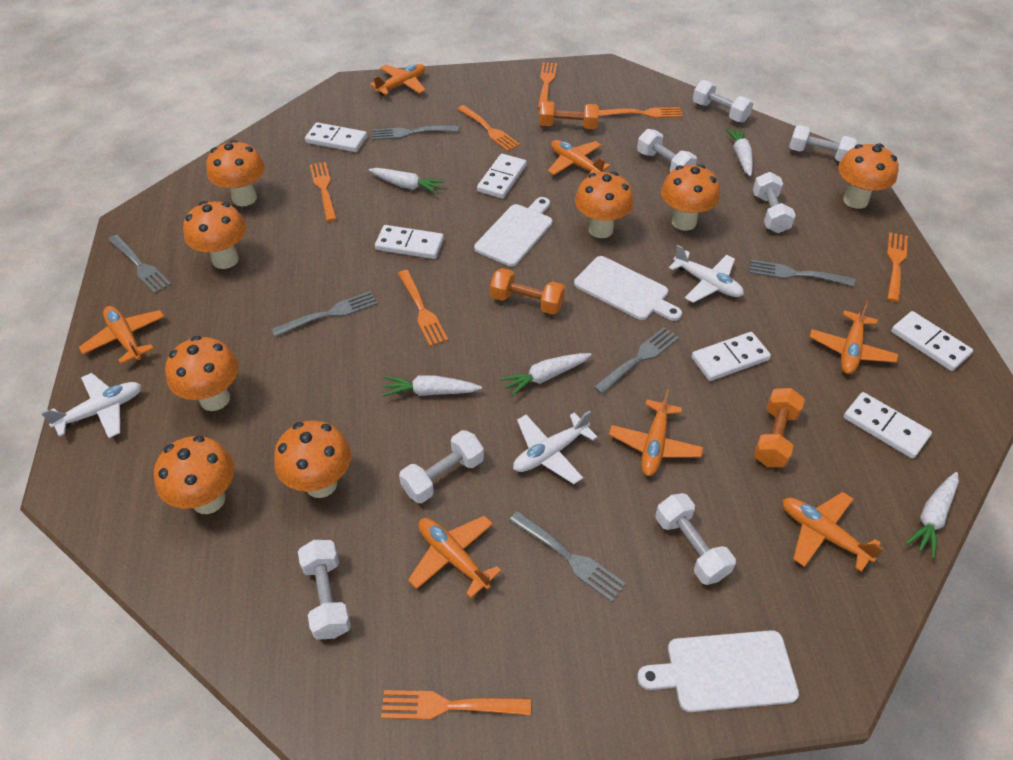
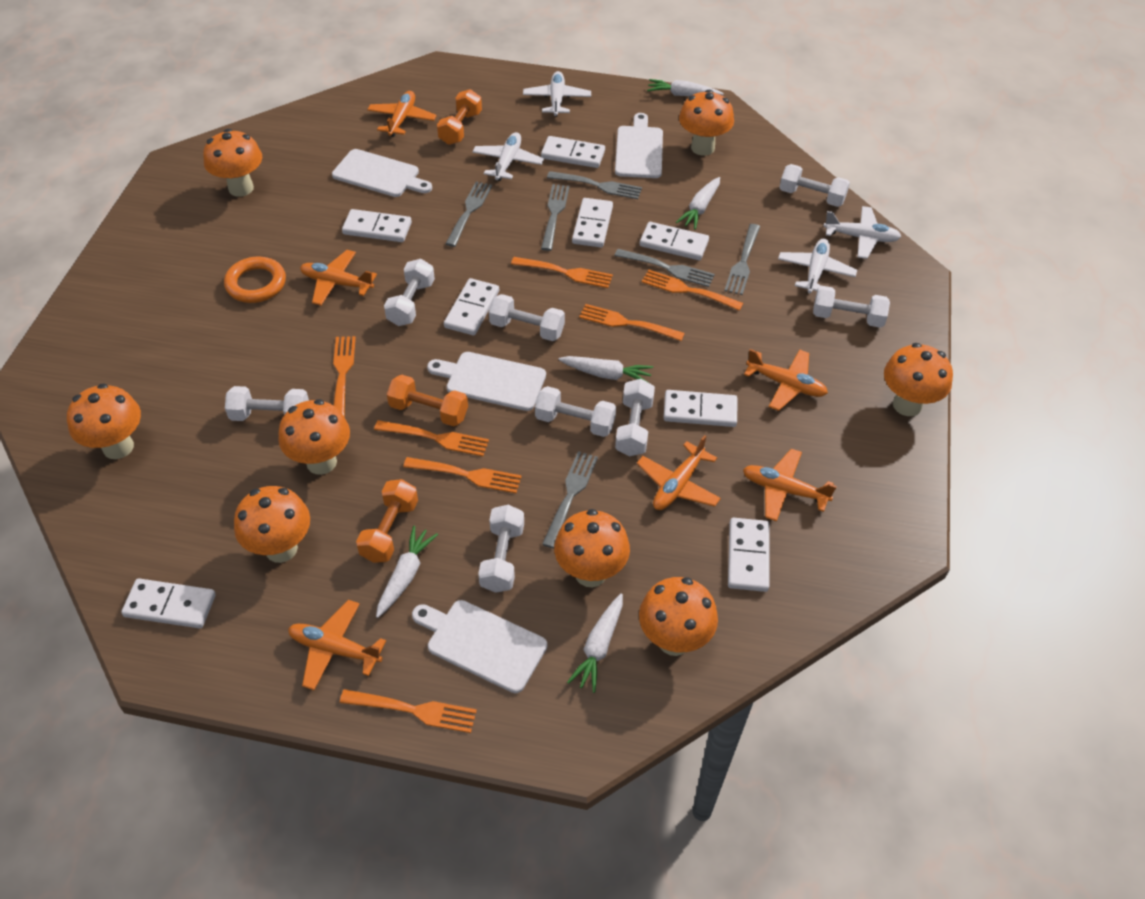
orange plane: 7 -> 6
orange ring: 0 -> 1
white cutting board: 3 -> 4
white domino: 6 -> 8
white dumbbell: 7 -> 8
white plane: 3 -> 4

